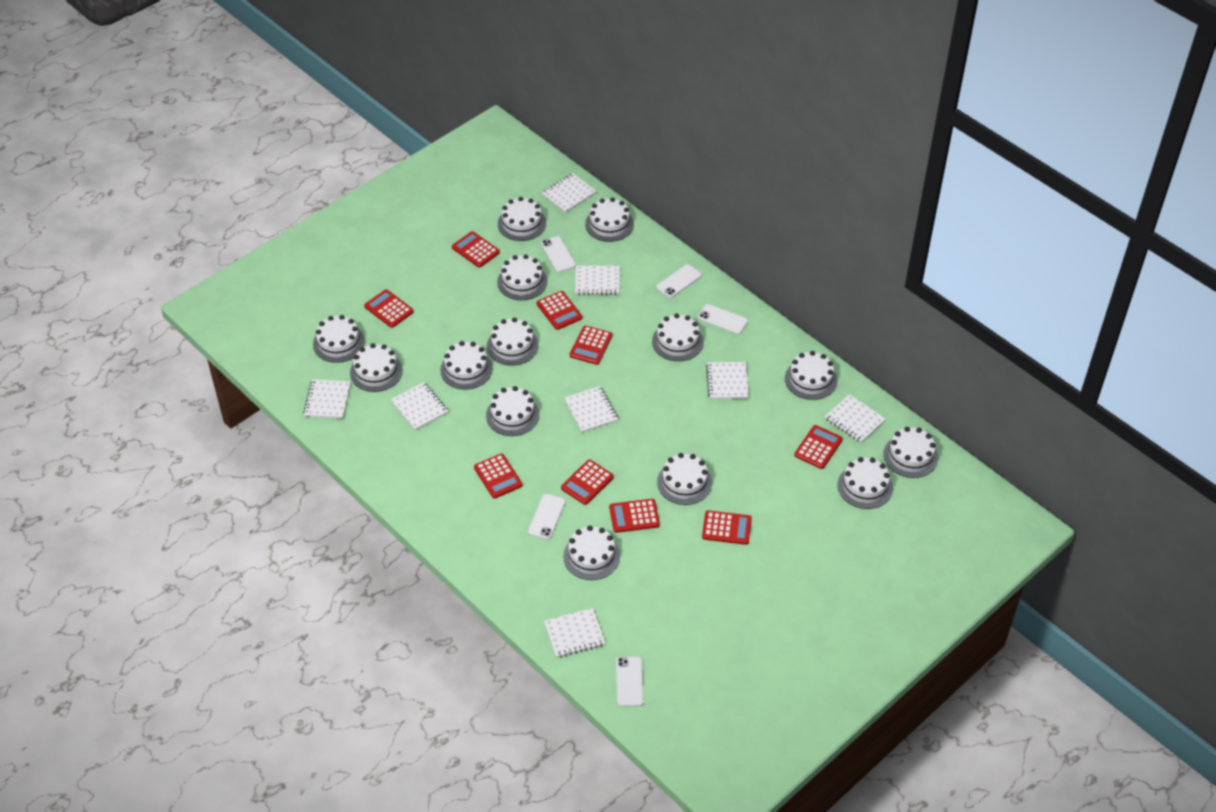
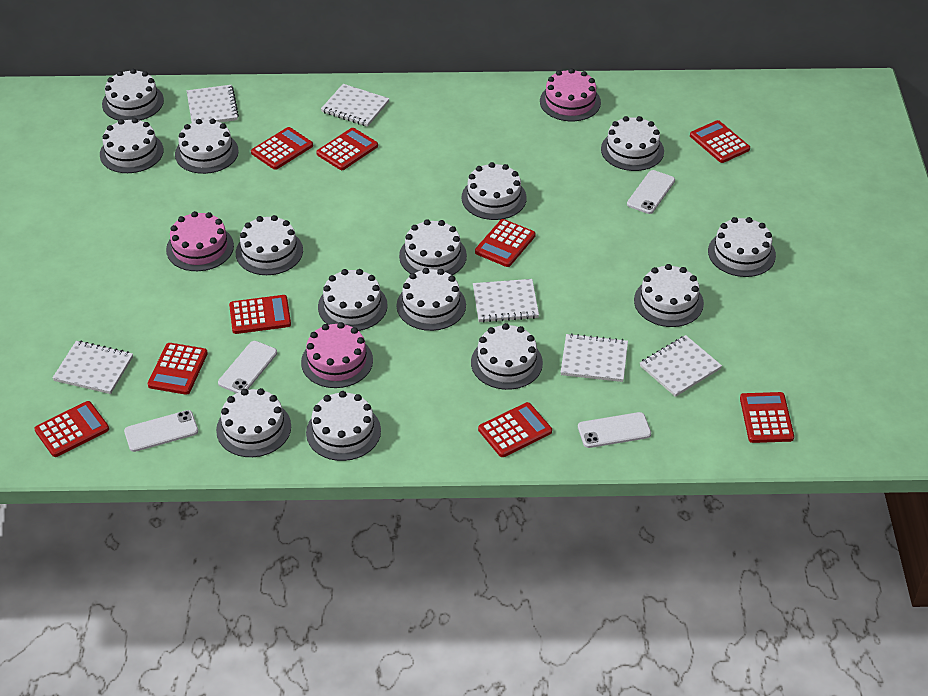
pink cake: 0 -> 3
white notebook: 8 -> 6
white phone: 5 -> 4

